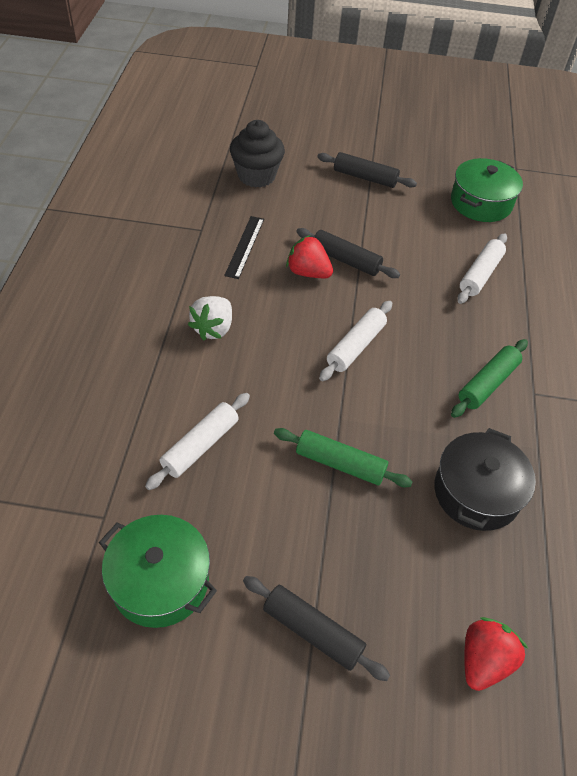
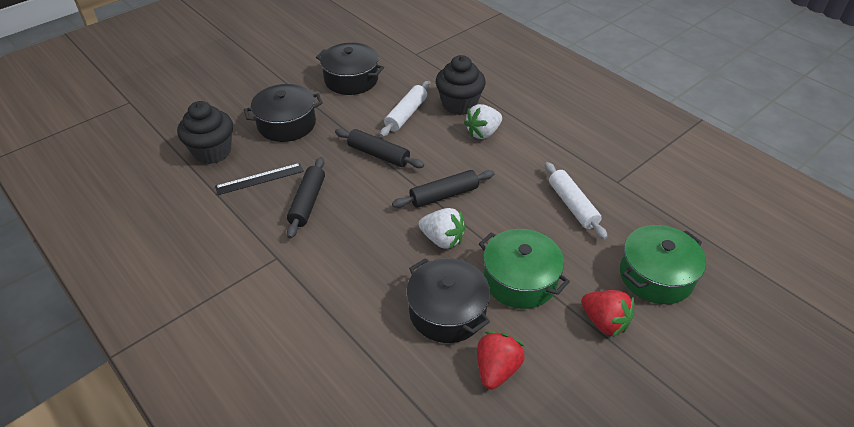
black cupcake: 1 -> 2
black pot: 1 -> 3
green rolling pin: 2 -> 0
white rolling pin: 3 -> 2
white strawberry: 1 -> 2

